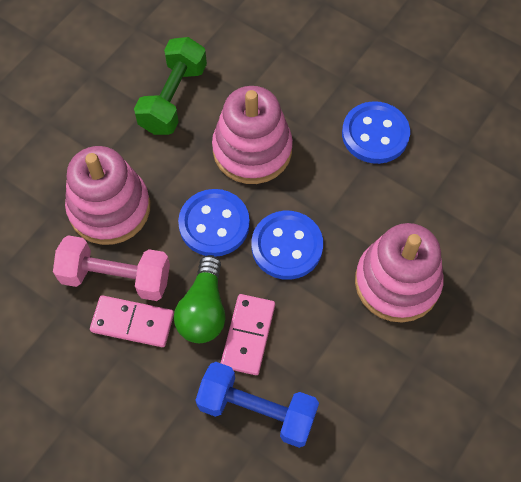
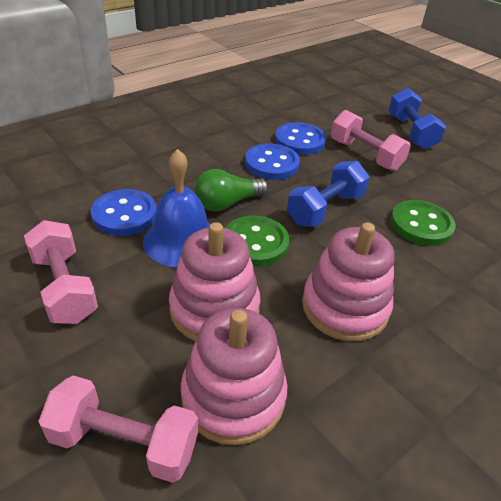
blue bell: 0 -> 1
blue dumbbell: 1 -> 2
green button: 0 -> 2
green dumbbell: 1 -> 0
pink domino: 2 -> 0
pink dumbbell: 1 -> 3

